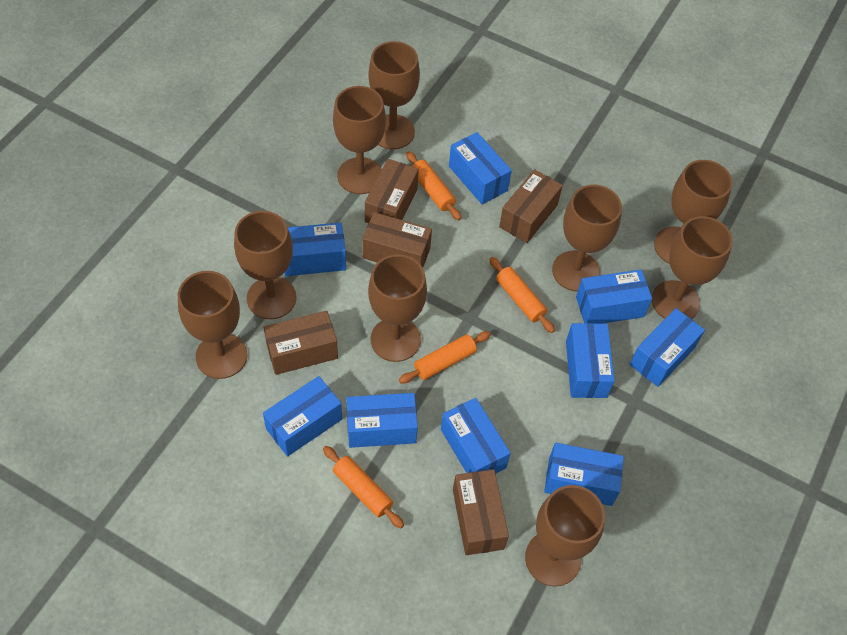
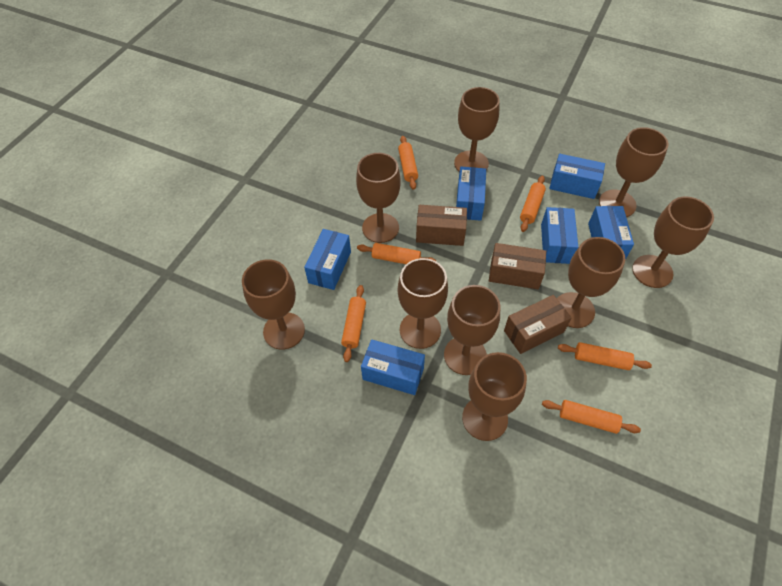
blue box: 9 -> 6
brown box: 5 -> 3
orange rolling pin: 4 -> 6

